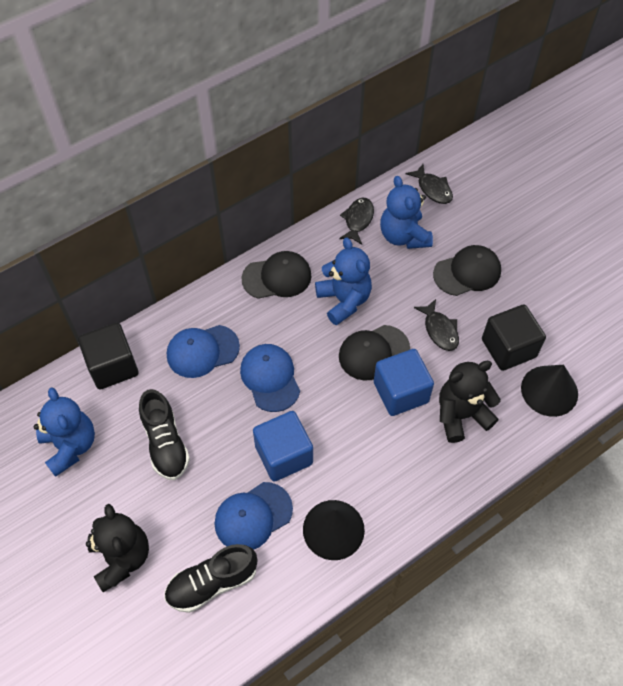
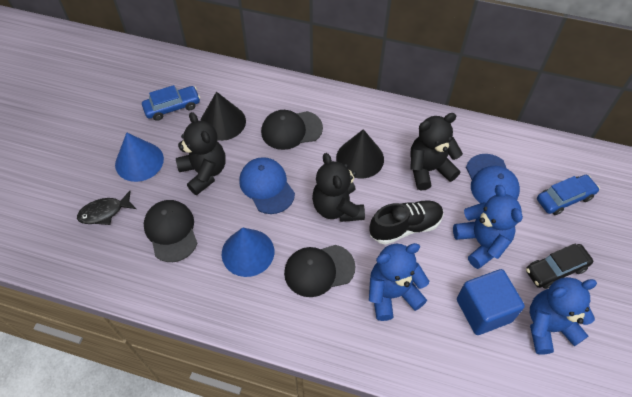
black car: 0 -> 1
black cube: 2 -> 0
black fish: 3 -> 1
black shoe: 2 -> 1
black teddy bear: 2 -> 3
blue cap: 3 -> 2
blue car: 0 -> 2
blue cone: 0 -> 2
blue cube: 2 -> 1

